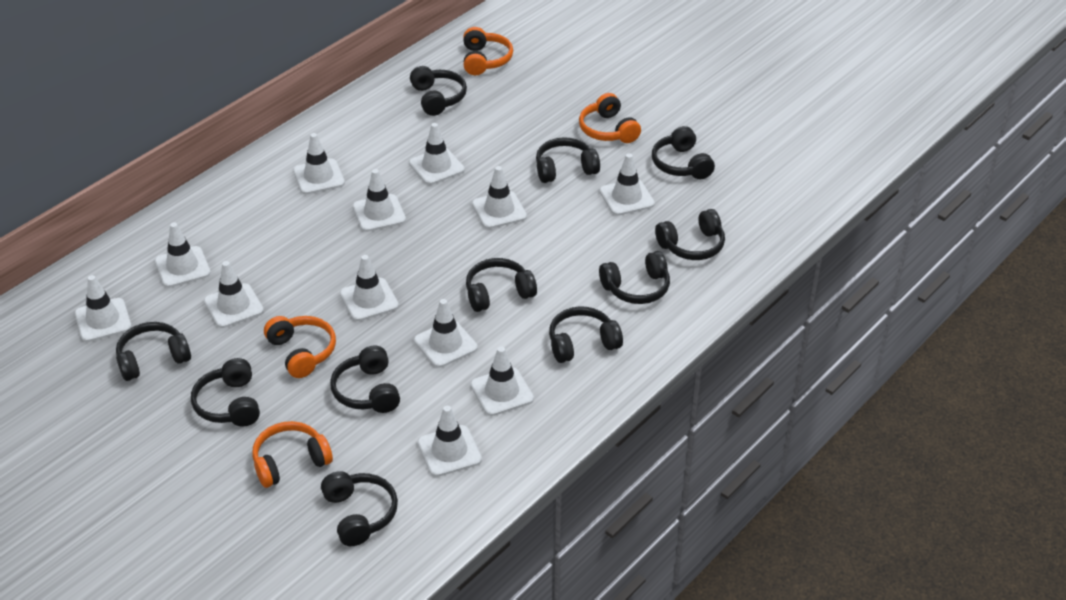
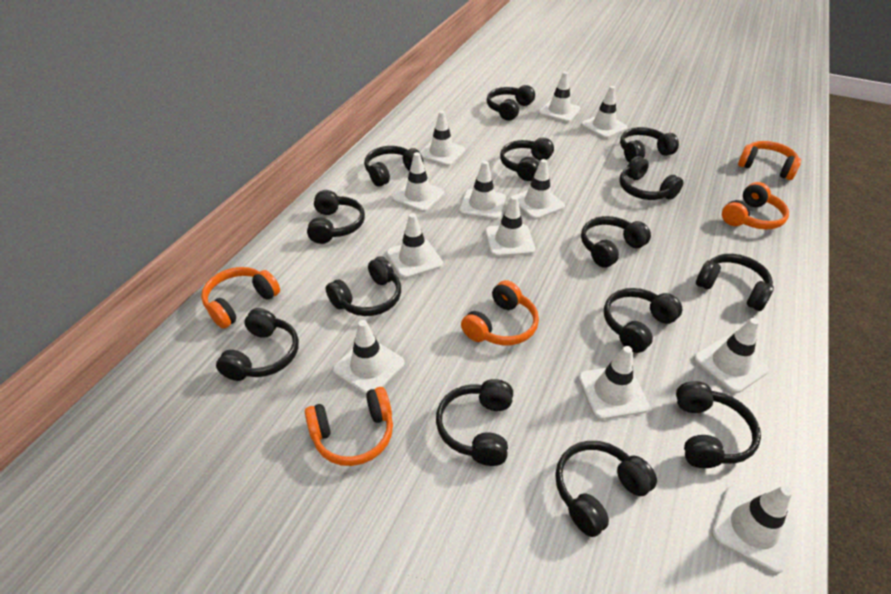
black headphones: 11 -> 14
orange headphones: 4 -> 5

